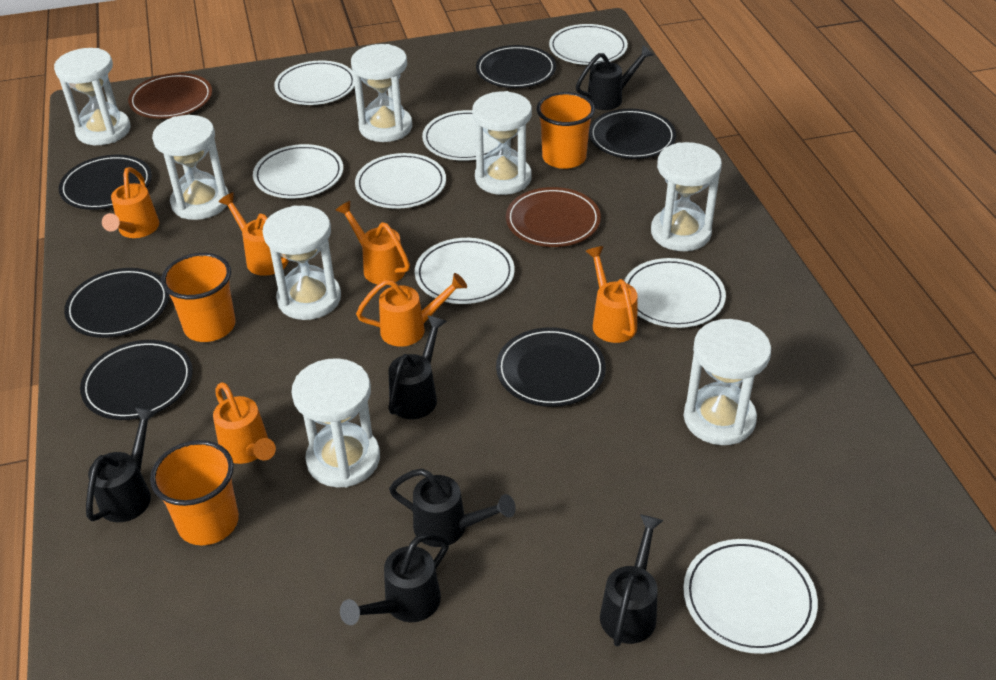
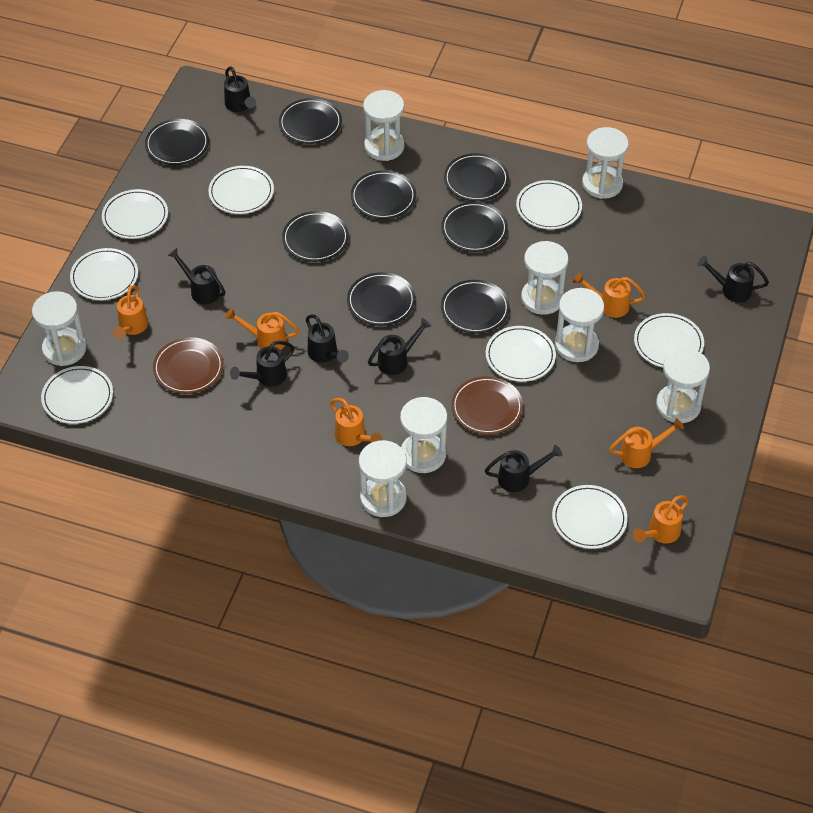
black plate: 6 -> 8
black watering can: 6 -> 7
orange cup: 3 -> 0

